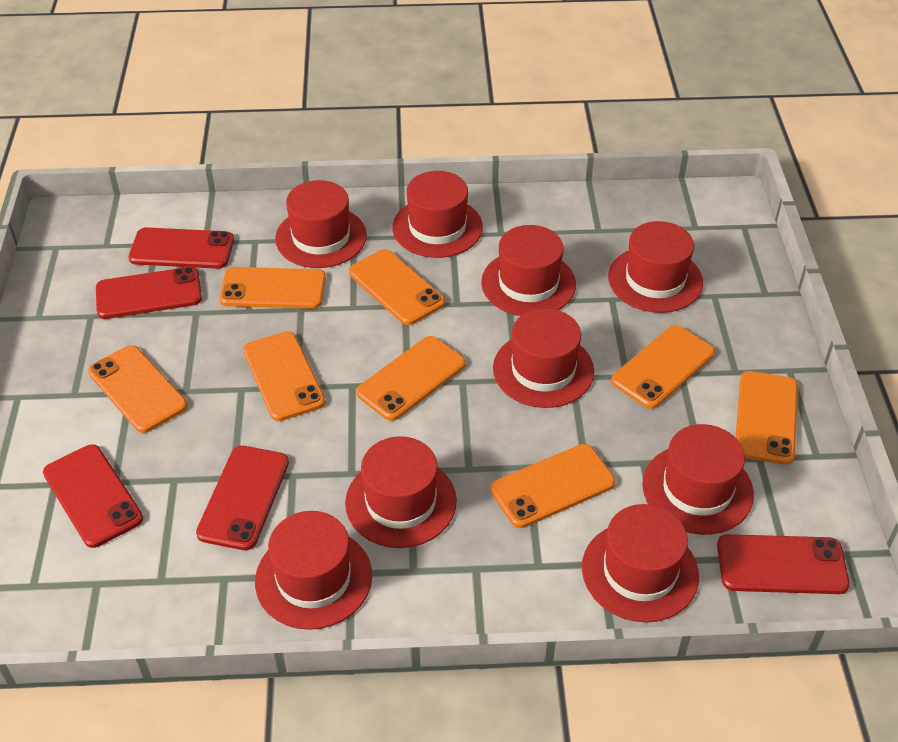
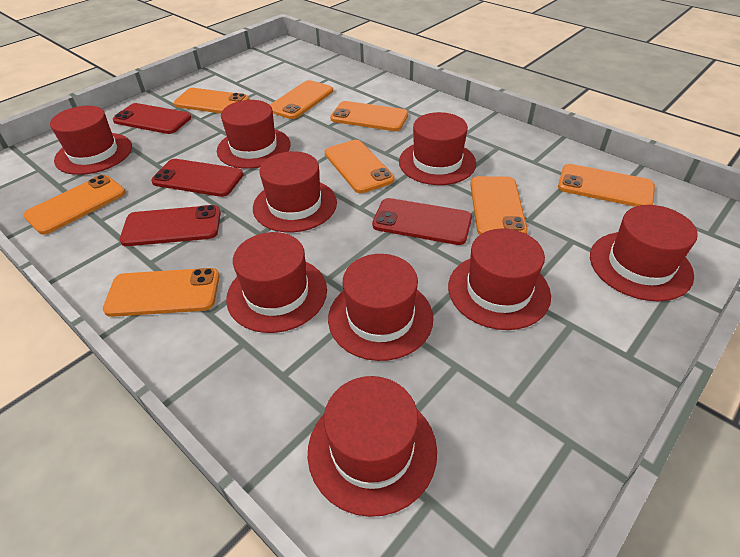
red phone: 5 -> 4

